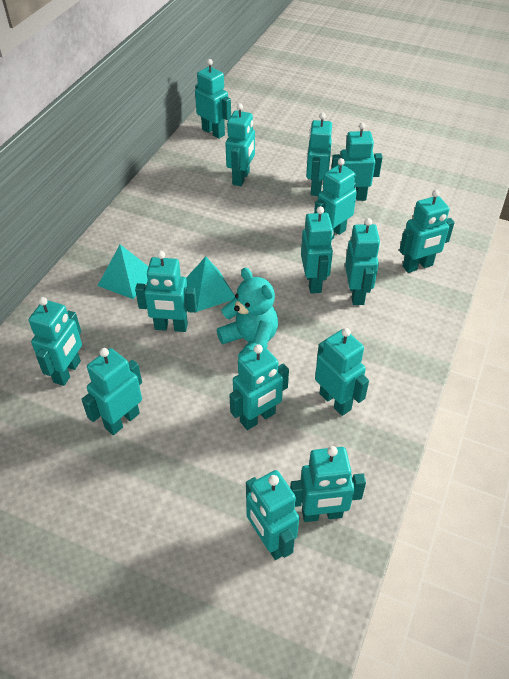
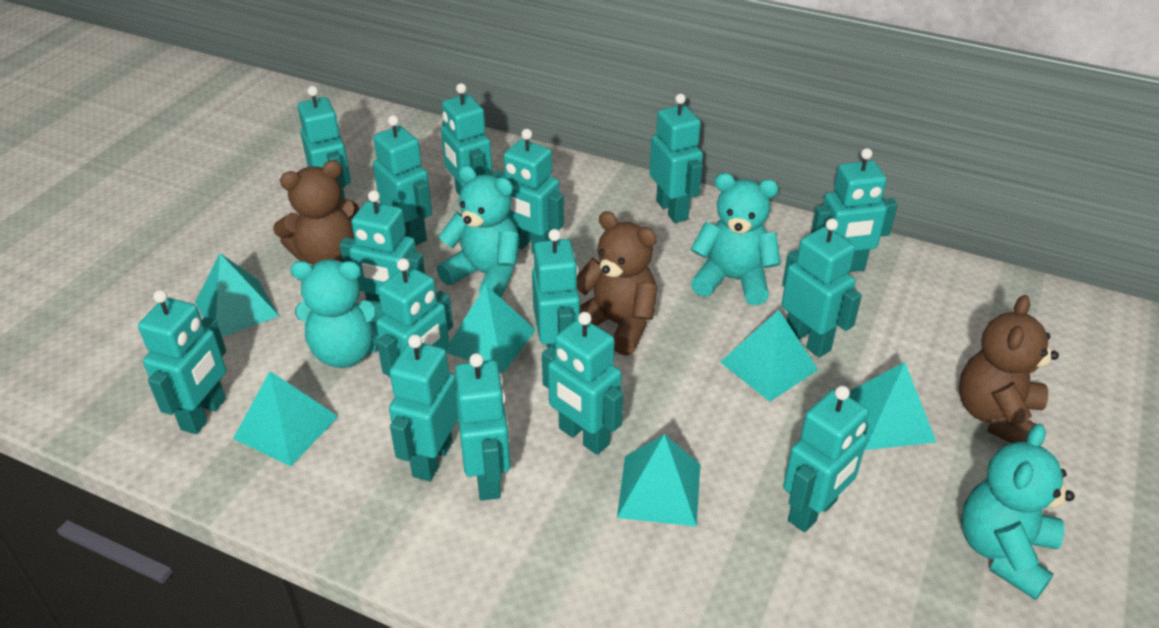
brown teddy bear: 0 -> 3
turquoise pyramid: 2 -> 6
turquoise teddy bear: 1 -> 4

